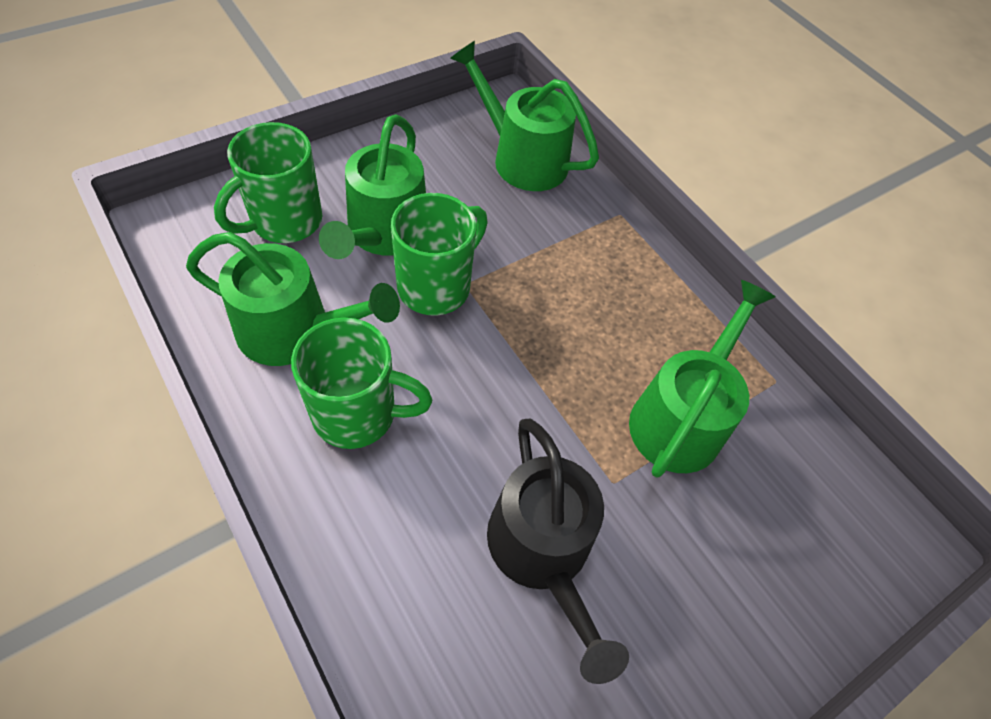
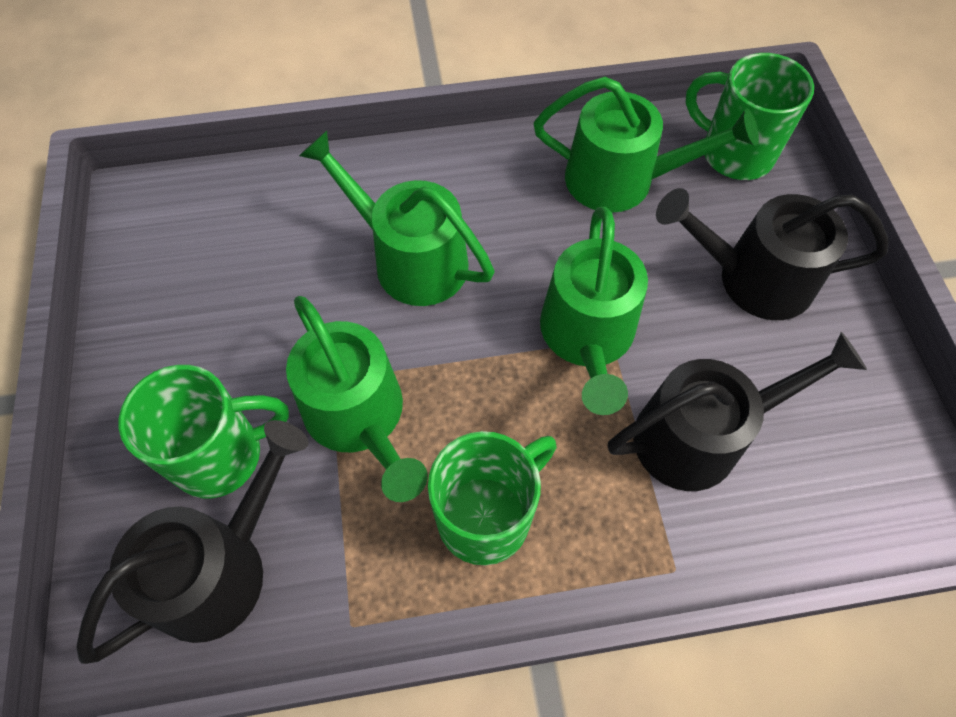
black watering can: 1 -> 3

